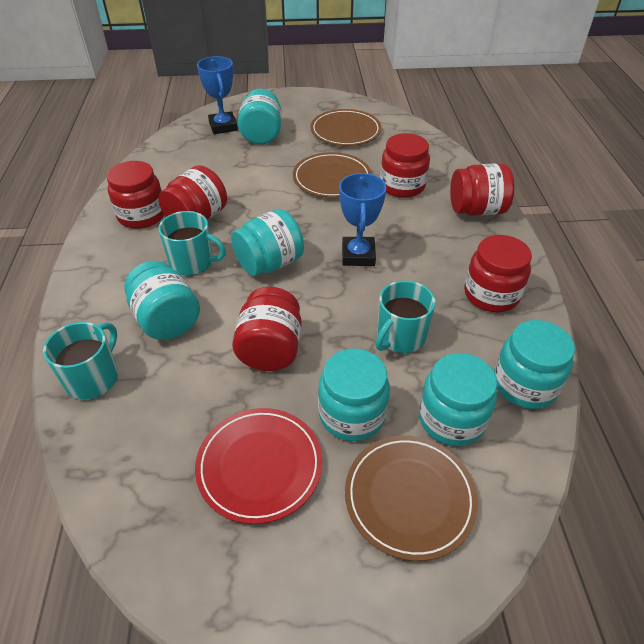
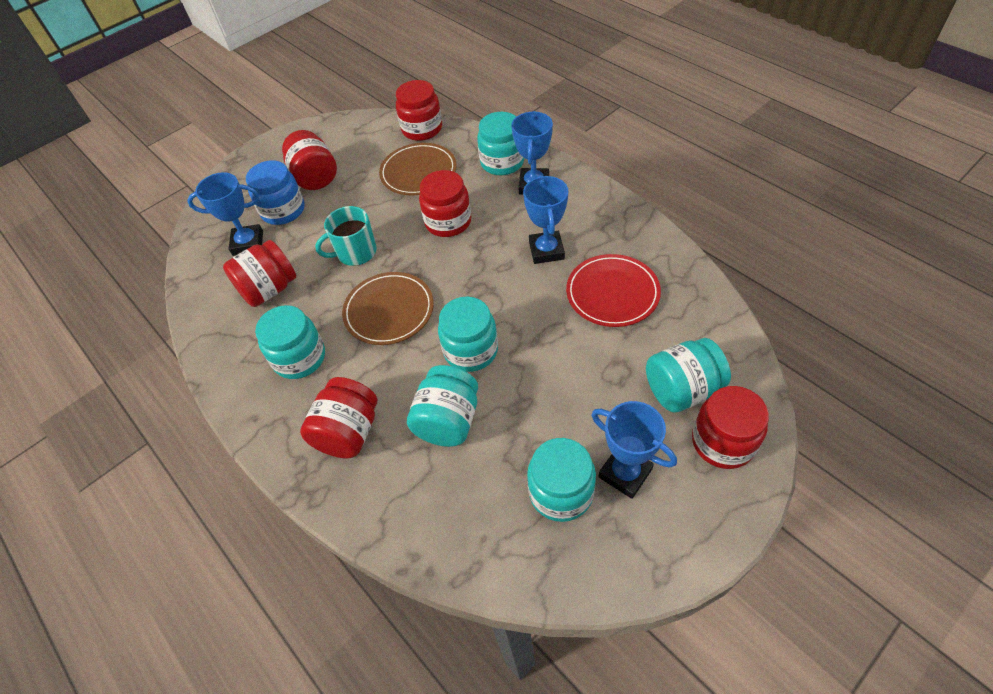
blue jar: 0 -> 1
blue trophy: 2 -> 4
brown plate: 3 -> 2
turquoise mug: 3 -> 1

